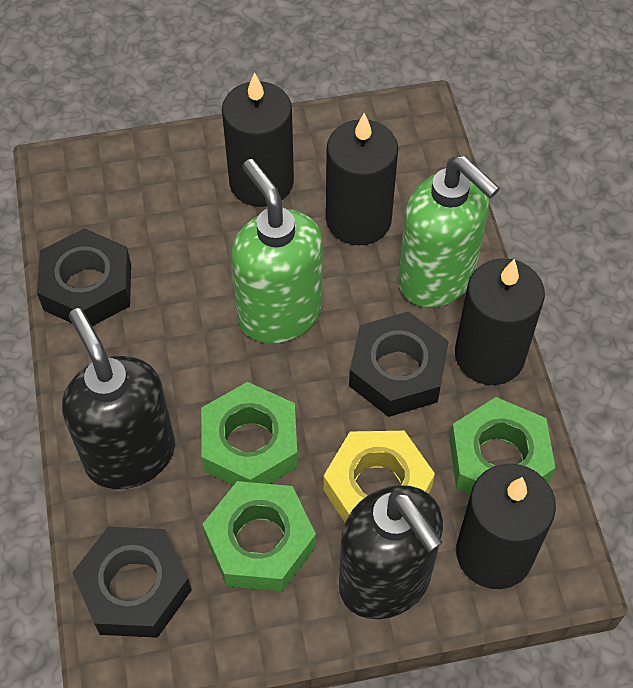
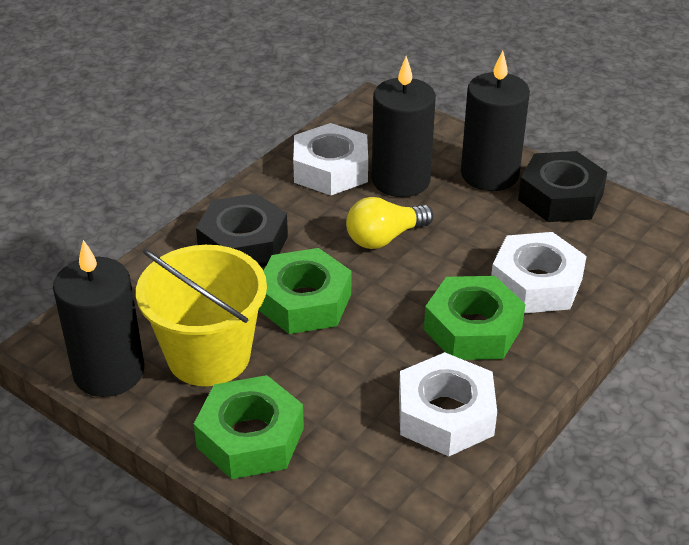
black candle: 4 -> 3
black nut: 3 -> 2
black soap dispenser: 2 -> 0
green soap dispenser: 2 -> 0
white nut: 0 -> 3
yellow bucket: 0 -> 1
yellow light bulb: 0 -> 1
yellow nut: 1 -> 0

